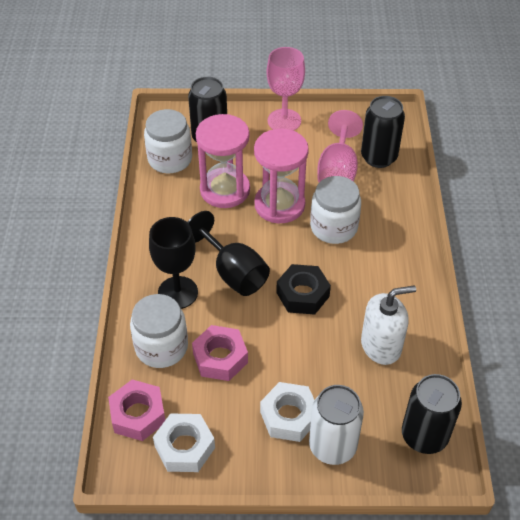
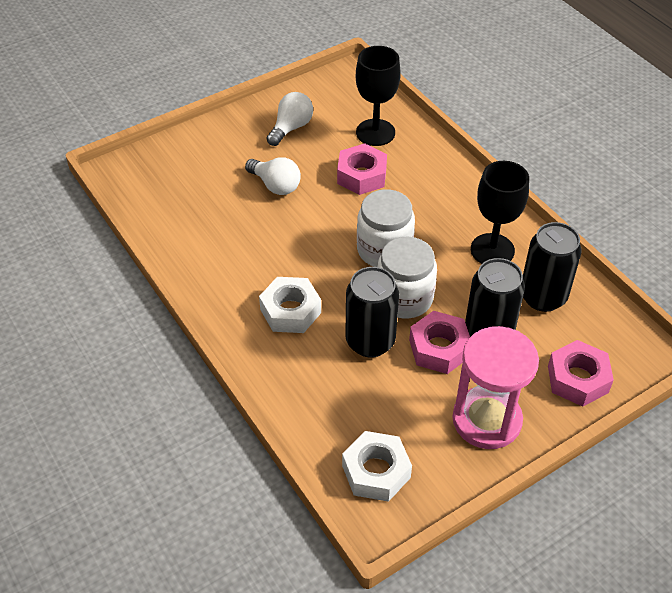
black nut: 1 -> 0
pink goblet: 2 -> 0
pink hourglass: 2 -> 1
pink nut: 2 -> 3
white can: 1 -> 0
white jar: 3 -> 2
white light bulb: 0 -> 2
white soap dispenser: 1 -> 0

